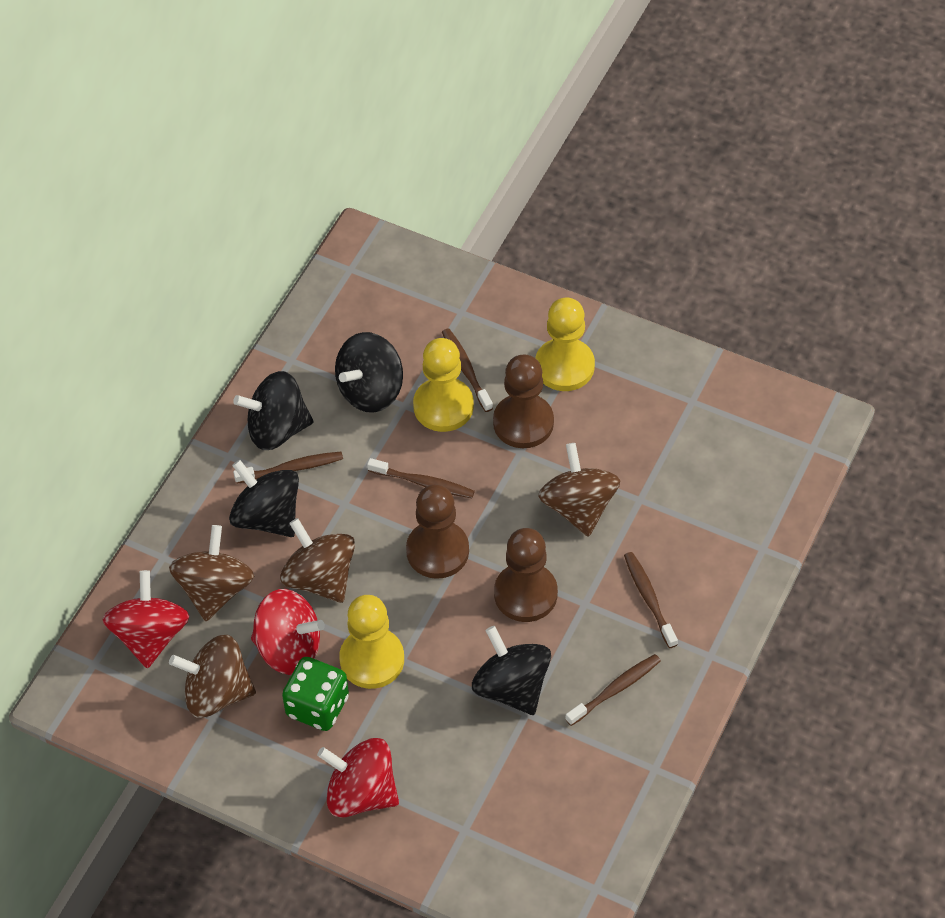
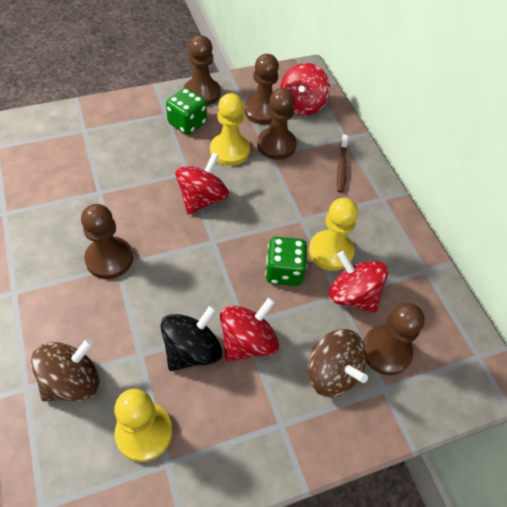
black spinning top: 4 -> 1
brown pawn: 3 -> 5
brown spinning top: 4 -> 2
brown toothbrush: 5 -> 1
green dice: 1 -> 2
red spinning top: 3 -> 4

